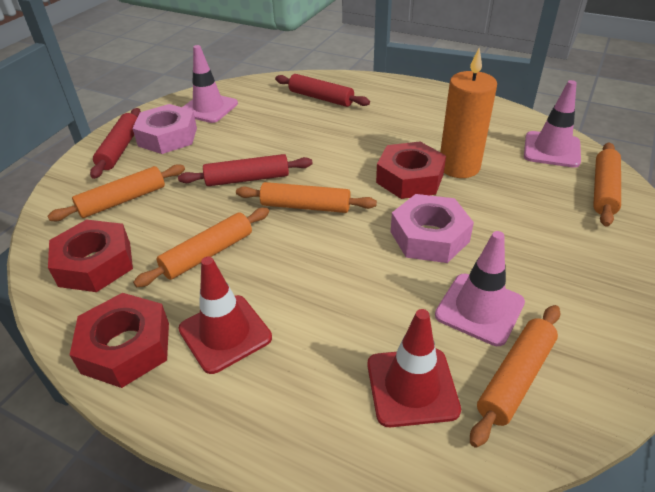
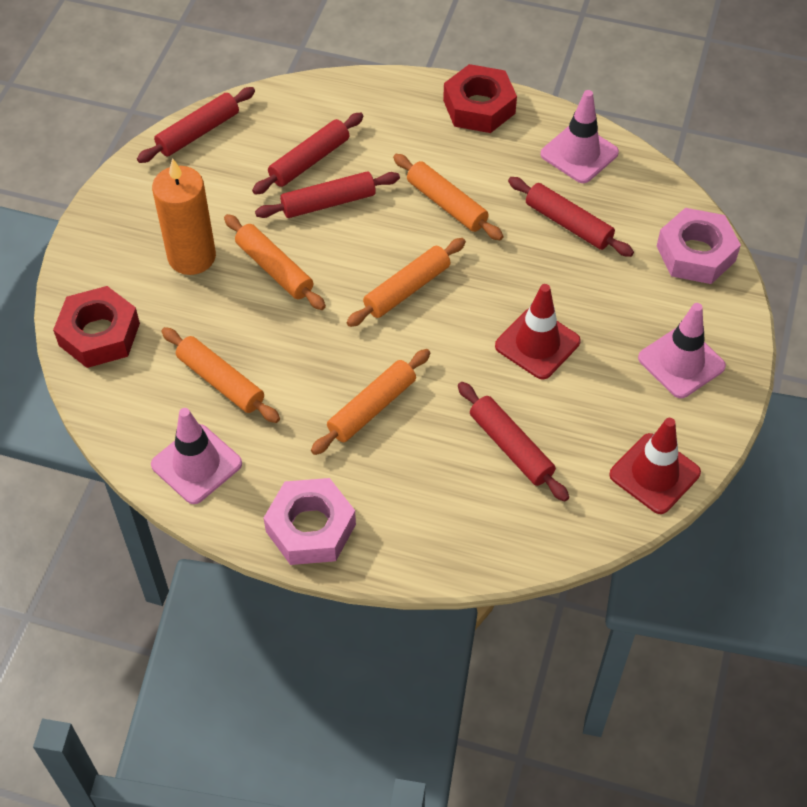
red nut: 3 -> 2
red rolling pin: 3 -> 5

